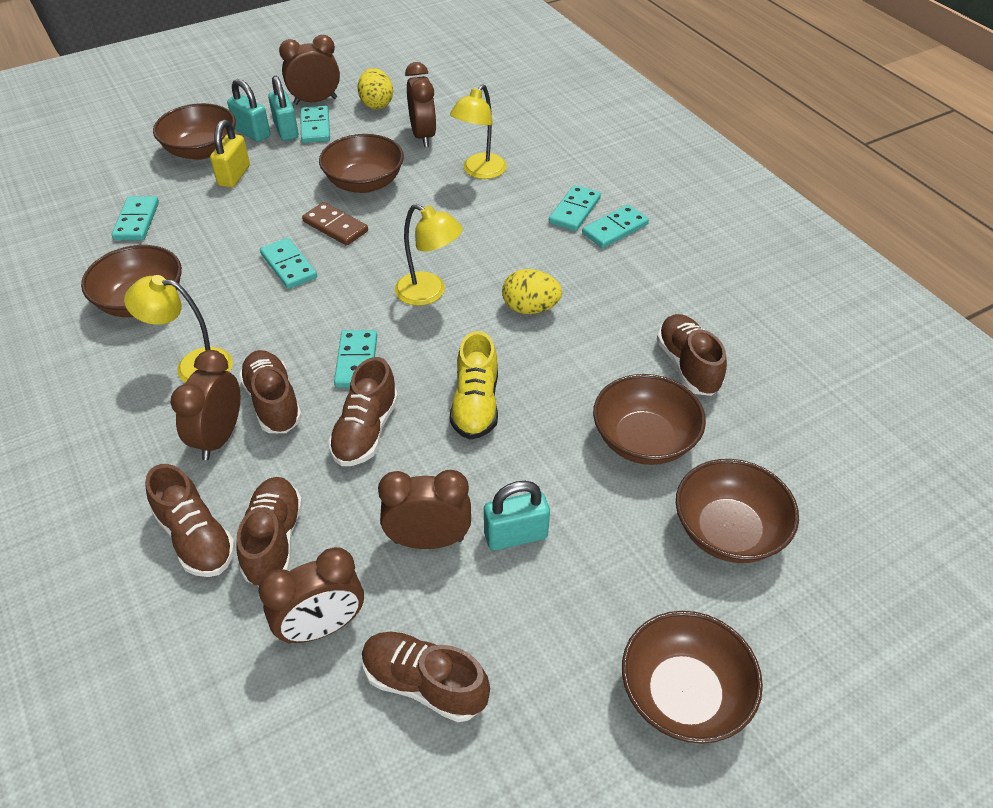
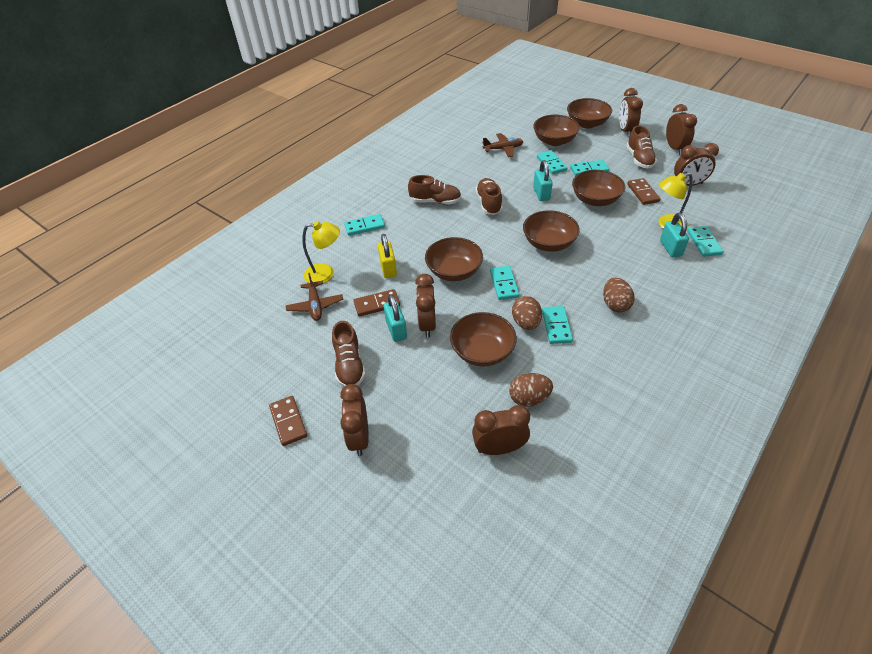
brown clock: 5 -> 6
brown domino: 1 -> 3
brown egg: 0 -> 3
brown plane: 0 -> 2
brown shoe: 6 -> 4
yellow egg: 2 -> 0
yellow lamp: 3 -> 2
yellow shoe: 1 -> 0

